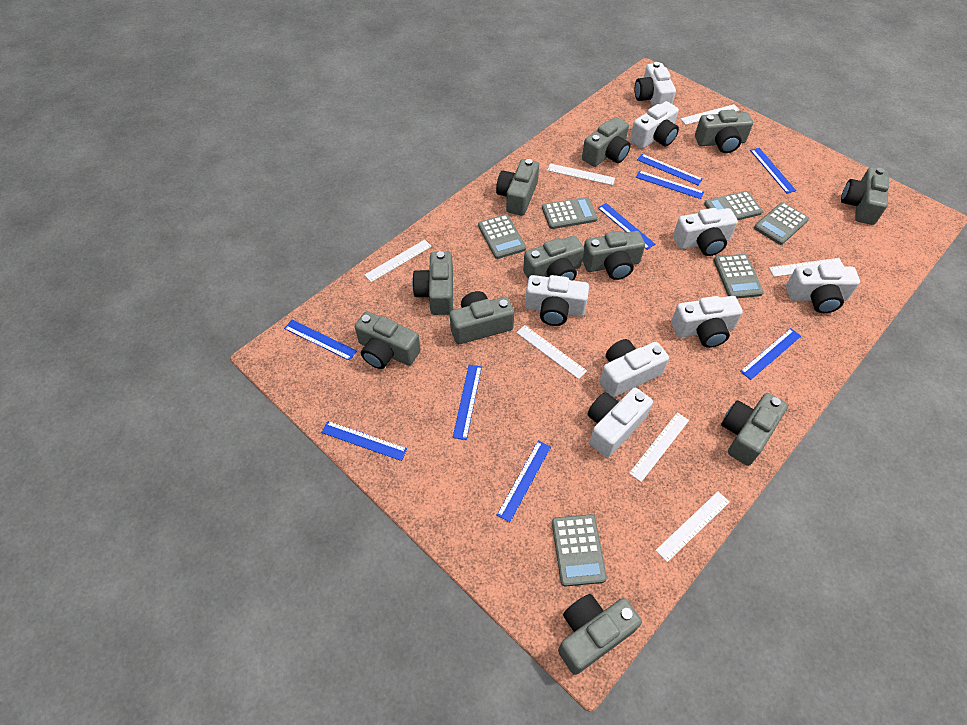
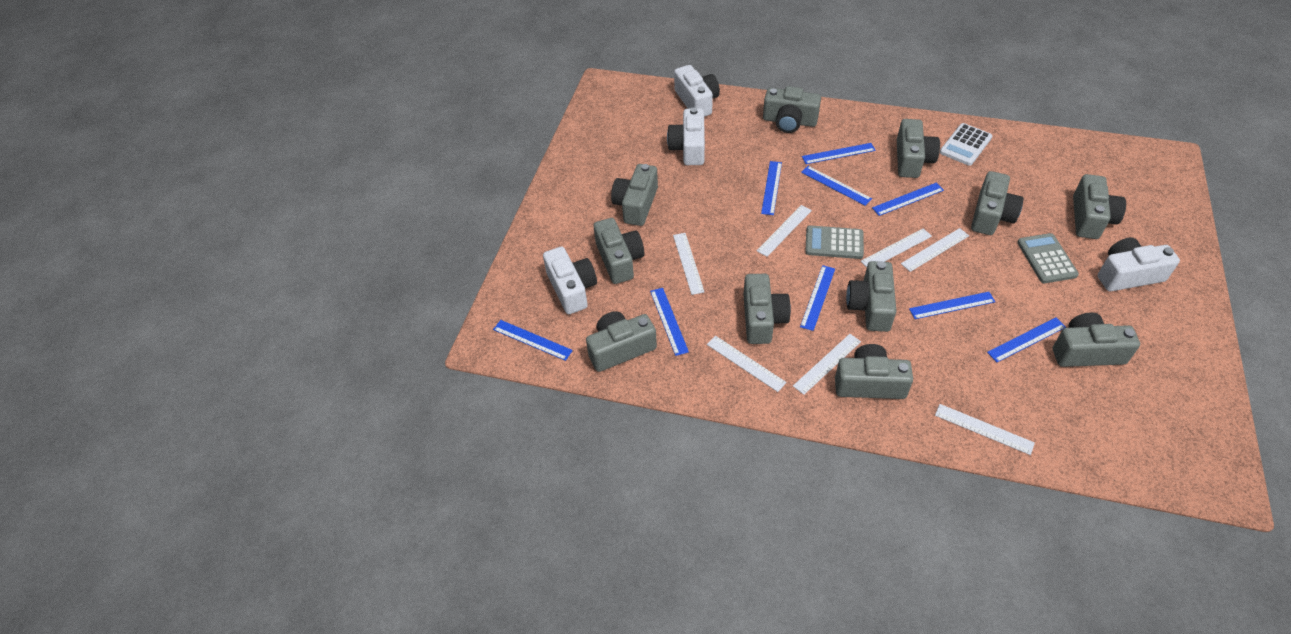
grey calculator: 6 -> 2
white calculator: 0 -> 1
white camera: 8 -> 4

